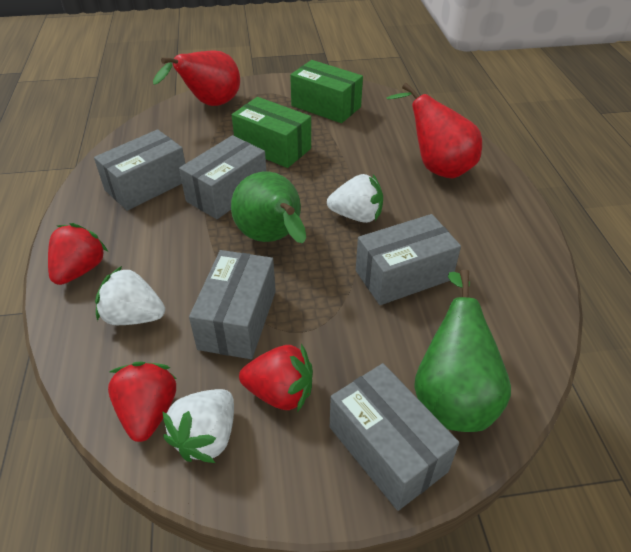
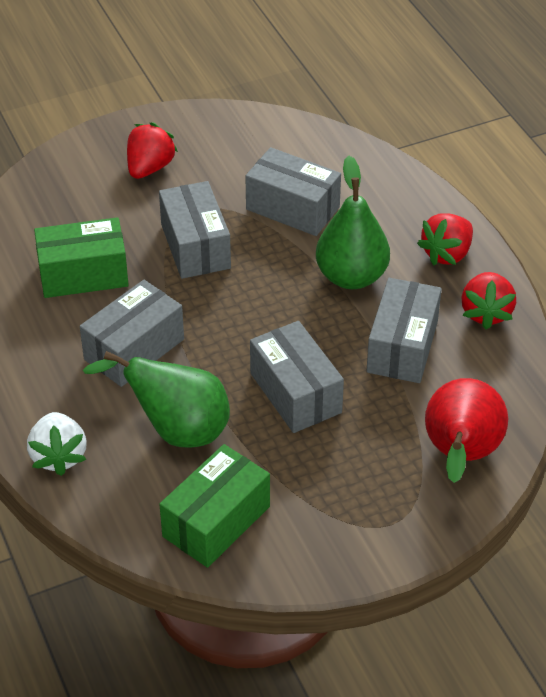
red pear: 2 -> 1
white strawberry: 3 -> 1

